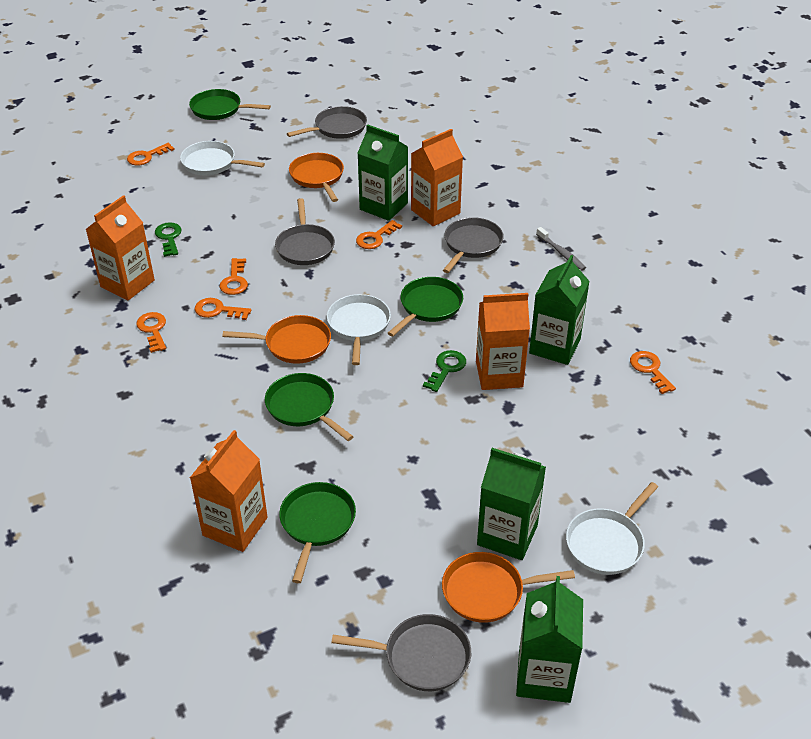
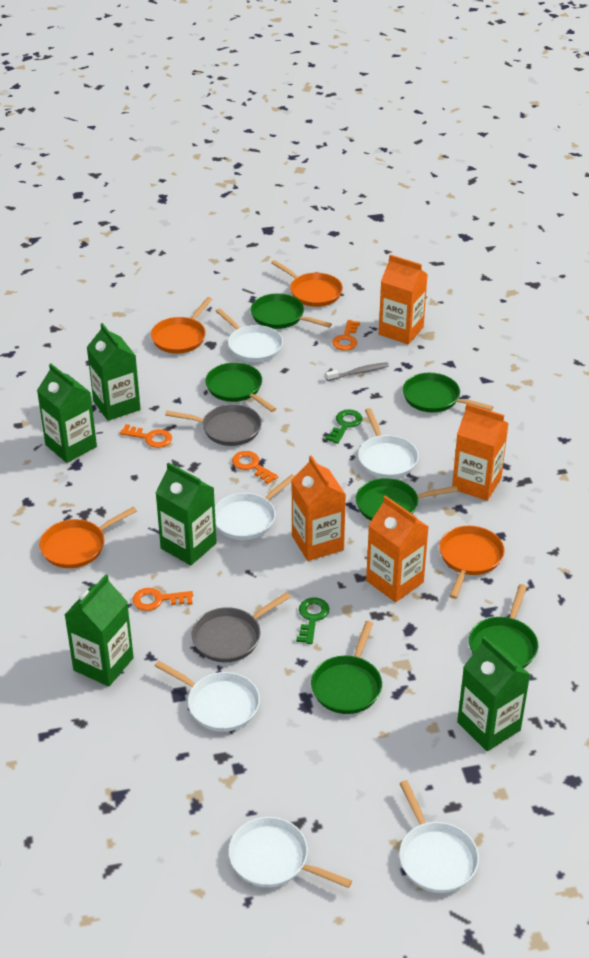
green carton: 4 -> 5
green pan: 4 -> 6
grey pan: 4 -> 2
orange key: 6 -> 4
orange pan: 3 -> 4
white pan: 3 -> 6

